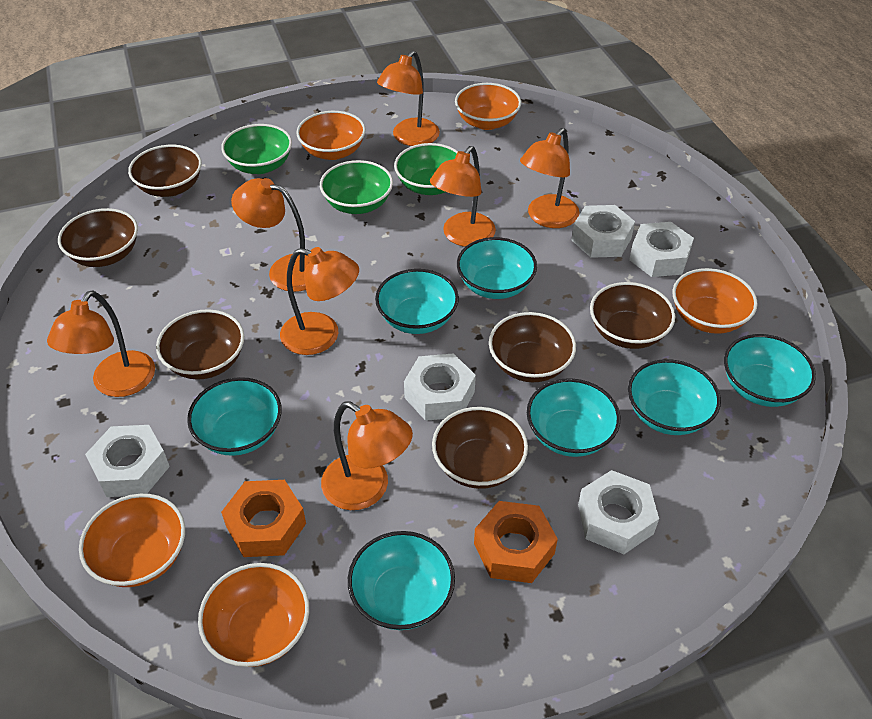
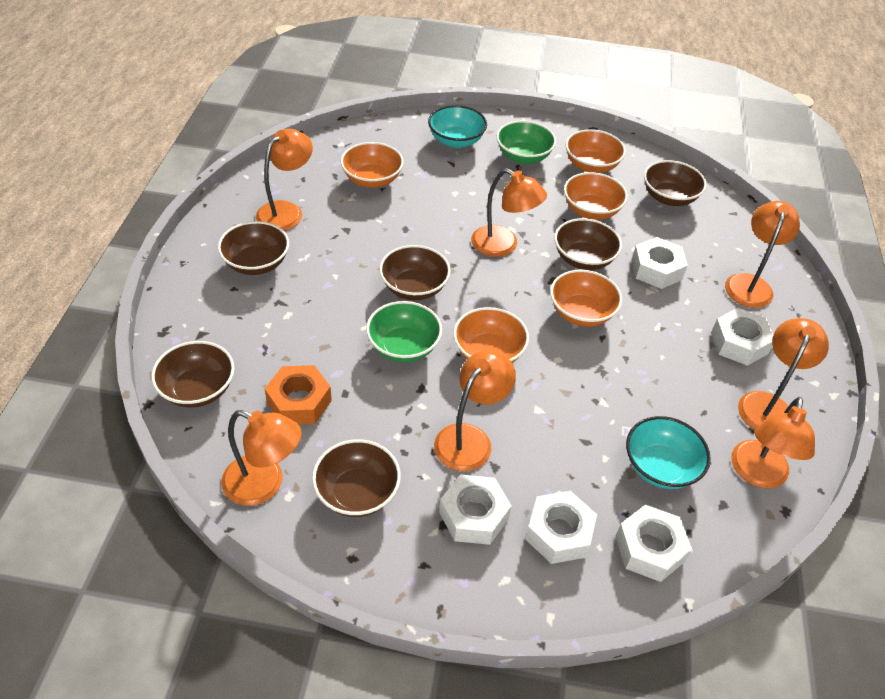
green bowl: 3 -> 2
orange nut: 2 -> 1
turquoise bowl: 7 -> 2

